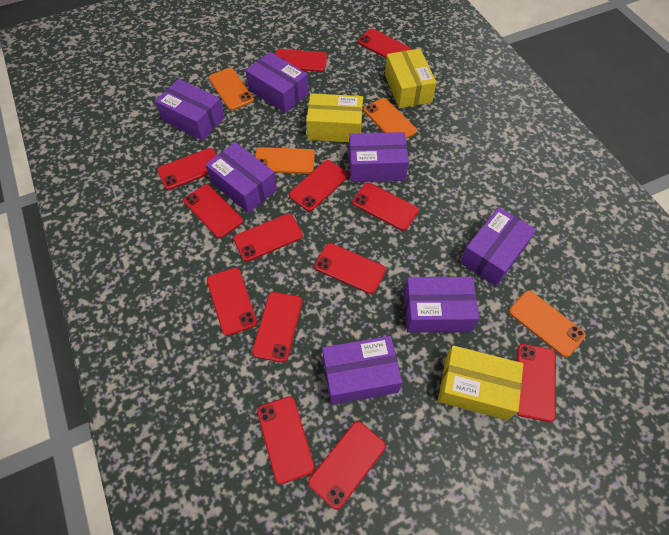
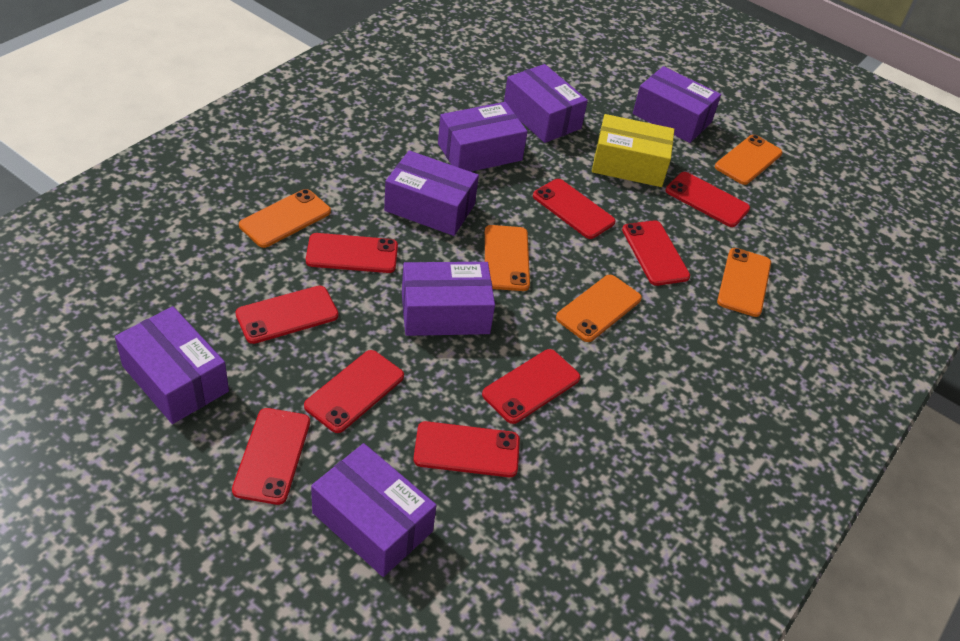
orange phone: 4 -> 5
red phone: 13 -> 9
yellow box: 3 -> 1

